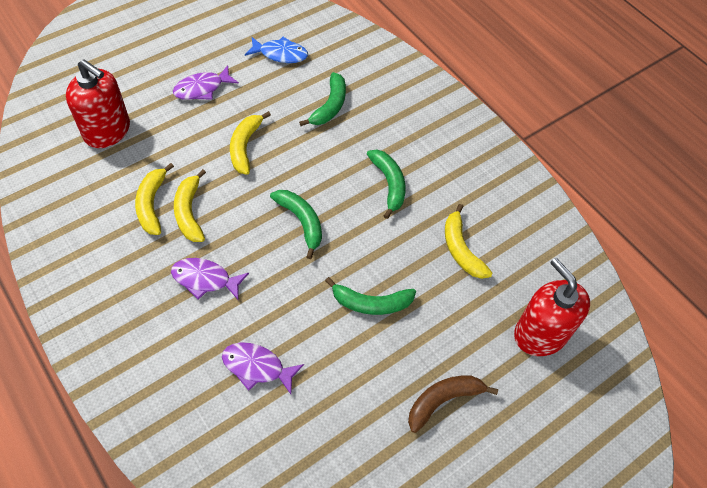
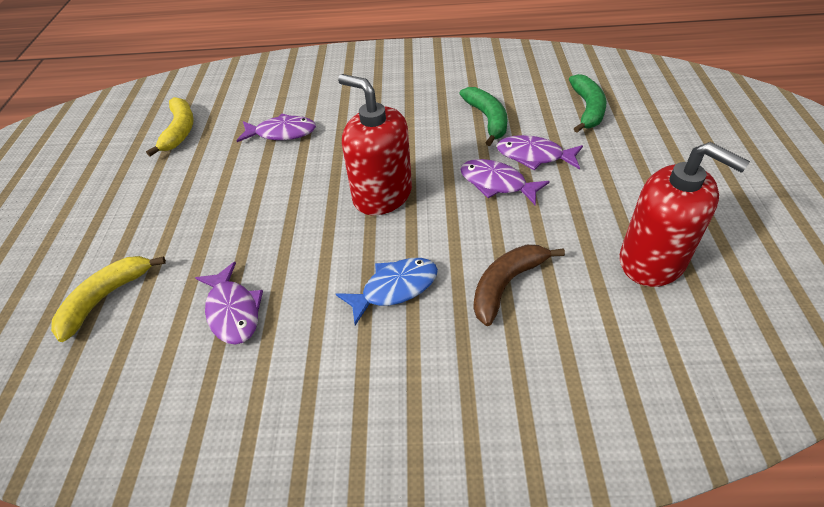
green banana: 4 -> 2
purple fish: 3 -> 4
yellow banana: 4 -> 2

